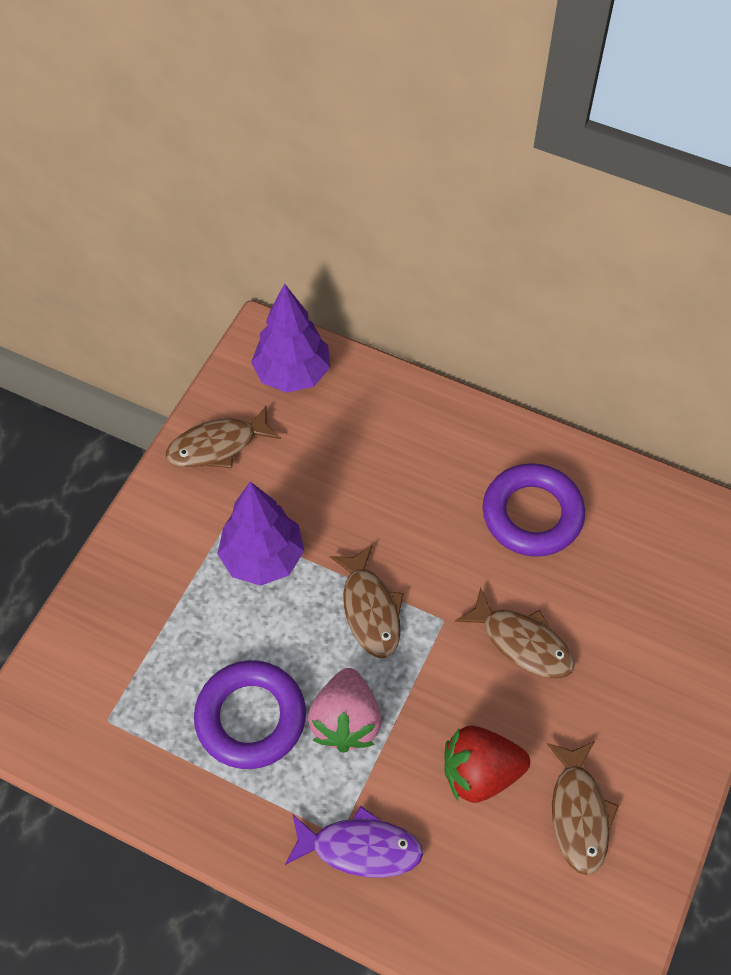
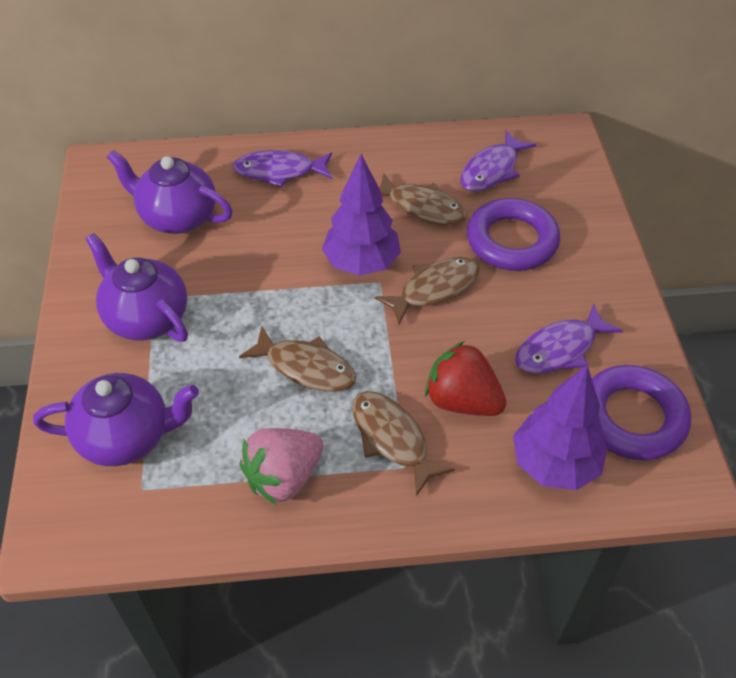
purple fish: 1 -> 3
purple teapot: 0 -> 3

